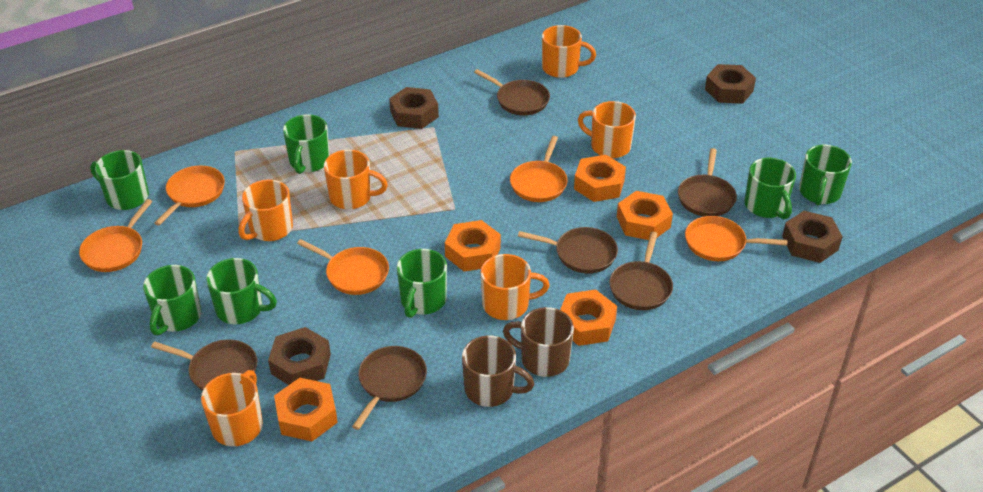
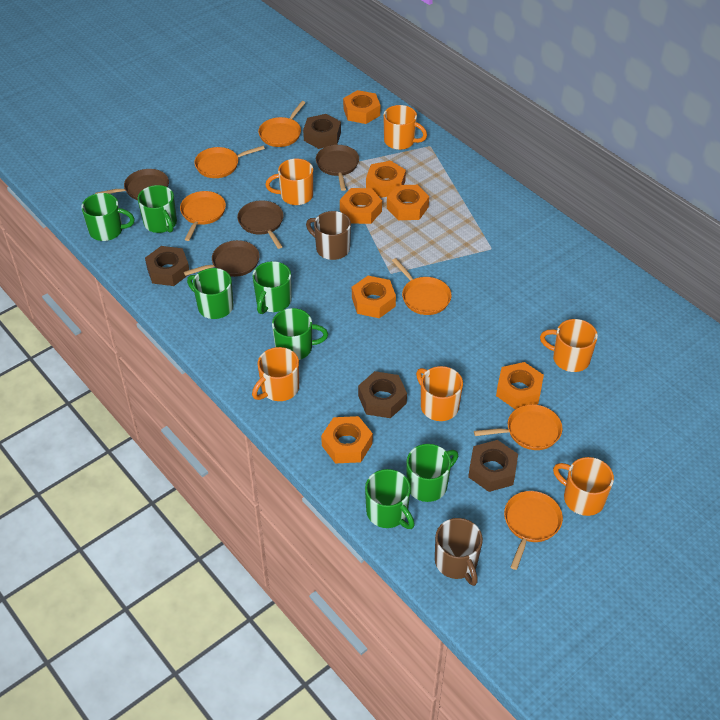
brown pan: 6 -> 4
orange nut: 5 -> 7
orange pan: 5 -> 6

